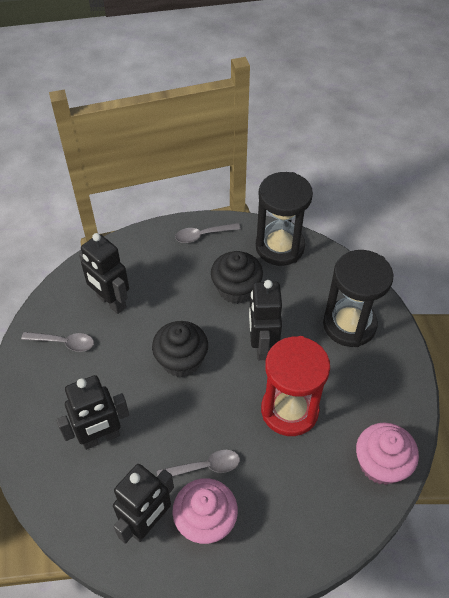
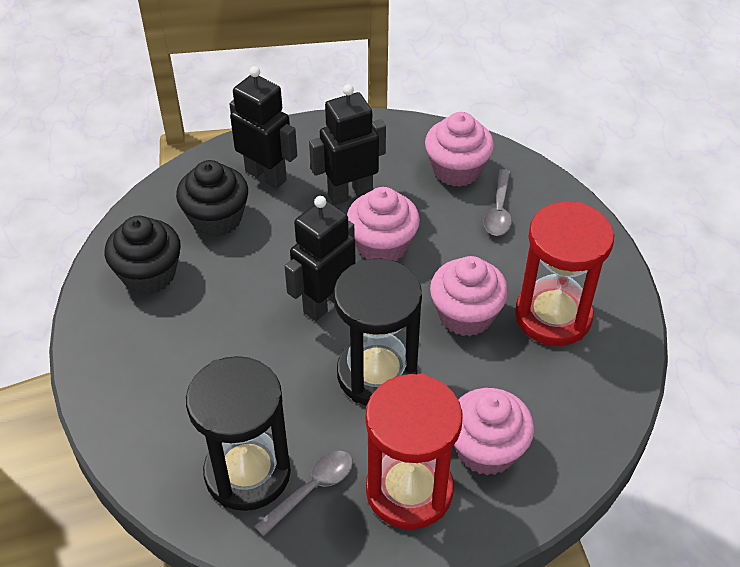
black robot: 4 -> 3
grey spoon: 3 -> 2
pink cupcake: 2 -> 4
red hourglass: 1 -> 2

